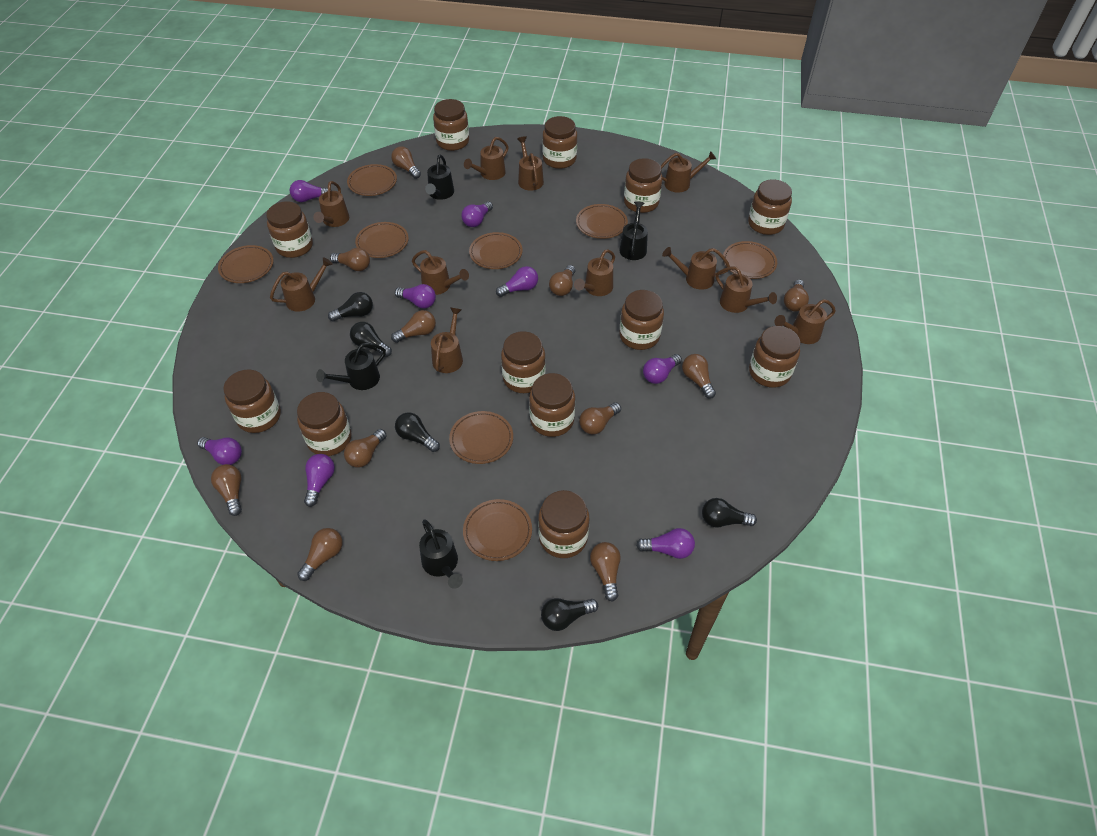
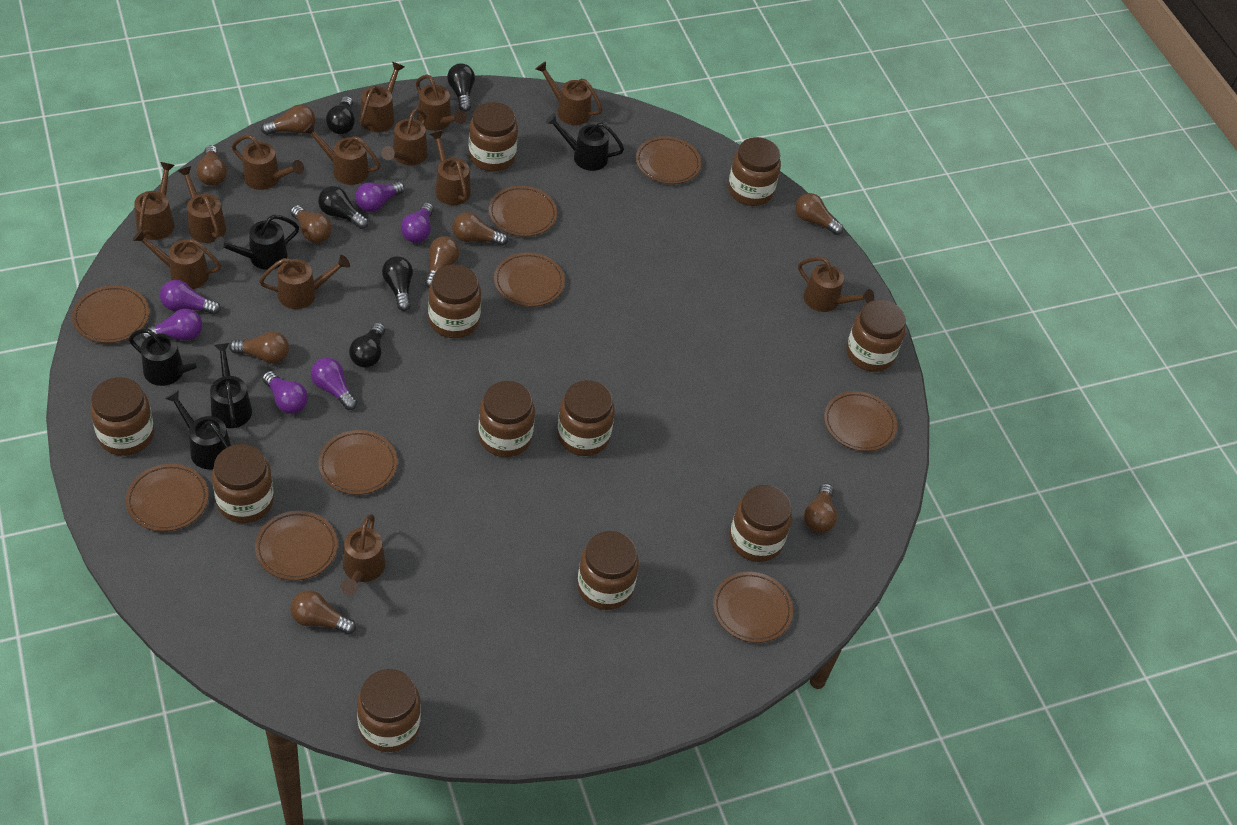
black watering can: 4 -> 5
brown jar: 12 -> 11
brown light bulb: 11 -> 9
brown plate: 8 -> 9
brown watering can: 11 -> 13
purple light bulb: 8 -> 6

